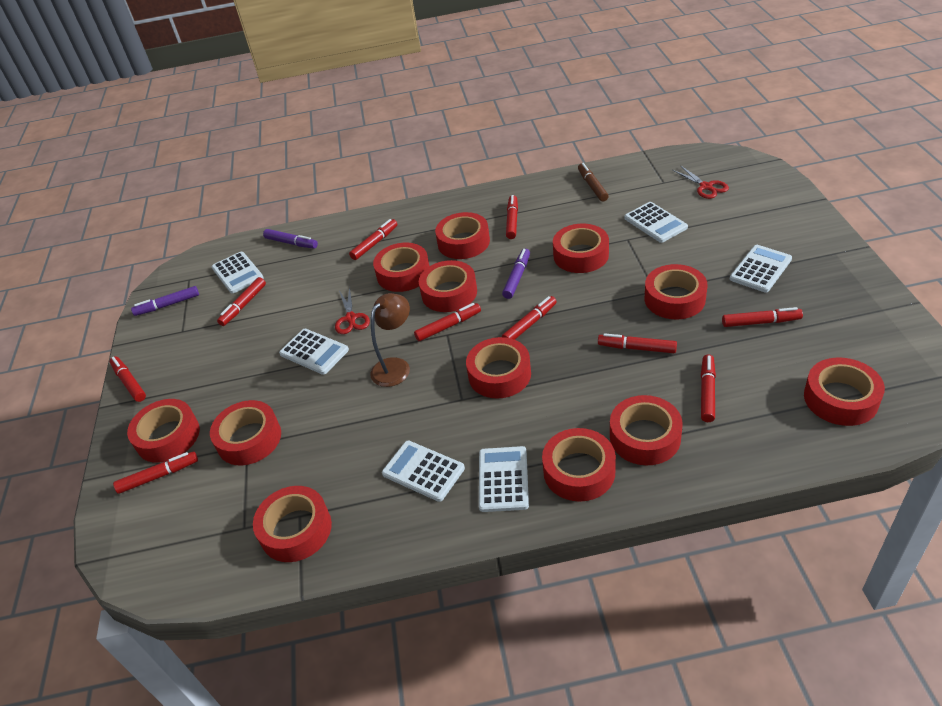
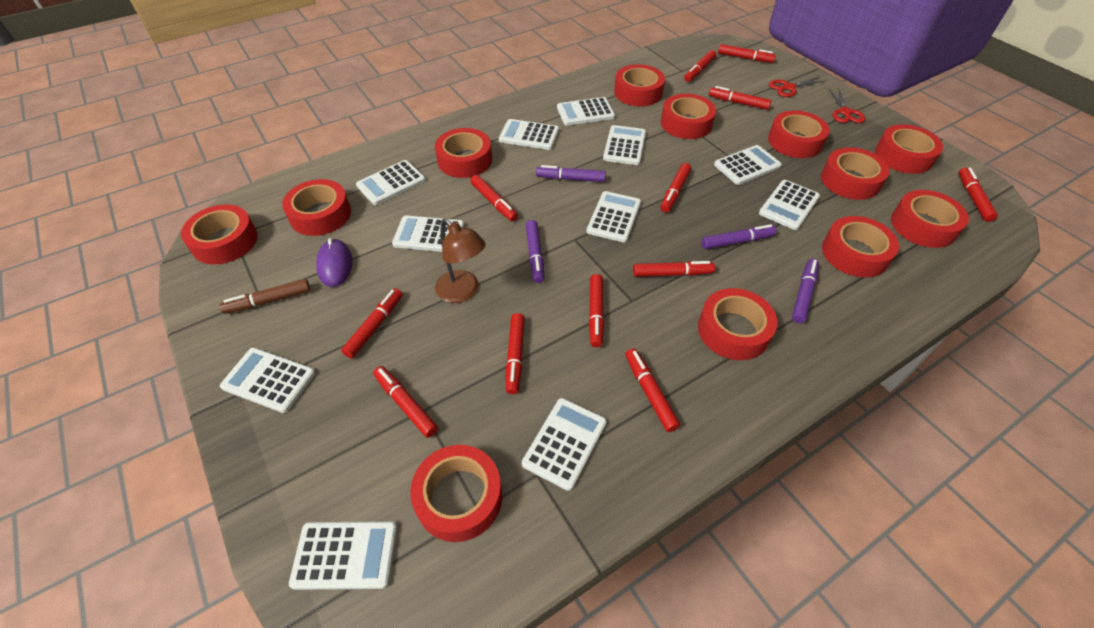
purple marker: 3 -> 4
purple mouse: 0 -> 1
red marker: 10 -> 12
white calculator: 6 -> 11

